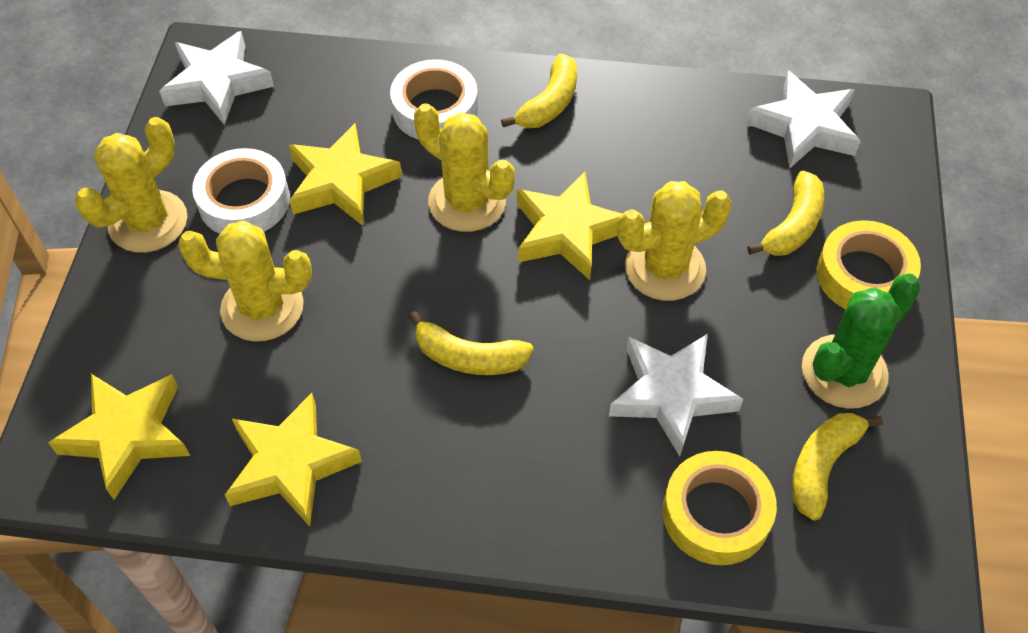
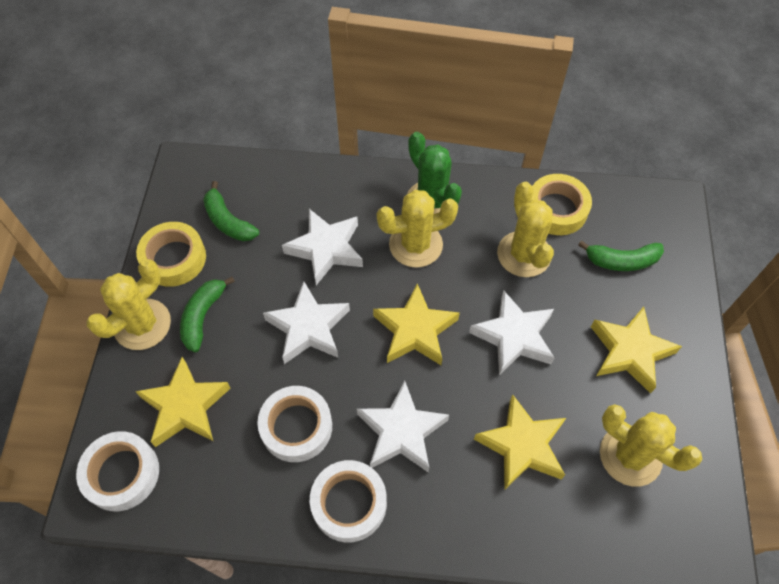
green banana: 0 -> 3
white star: 3 -> 4
white tape: 2 -> 3
yellow banana: 4 -> 0

